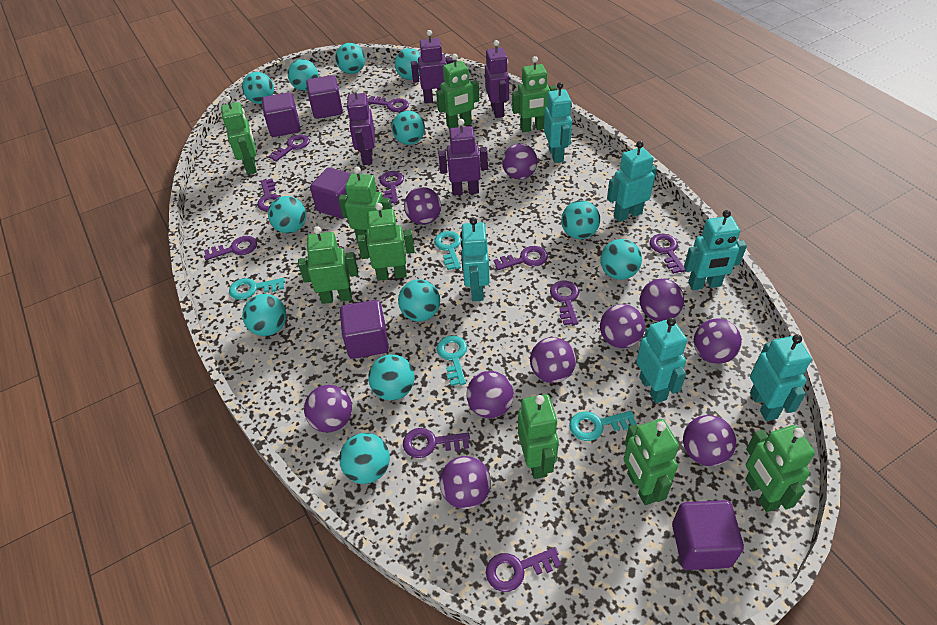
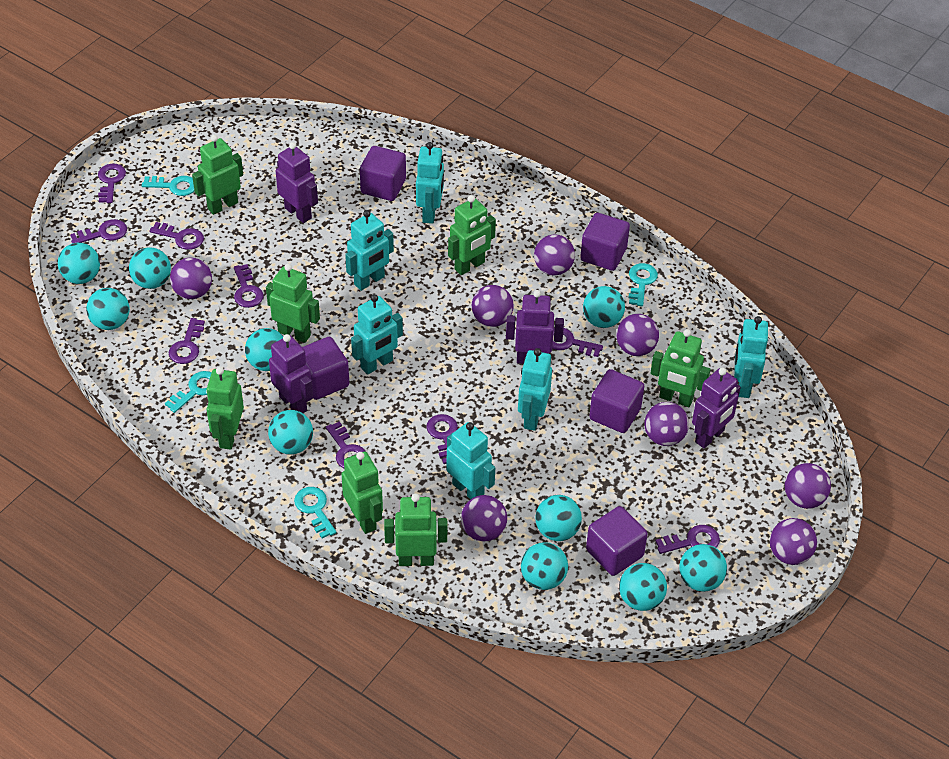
green robot: 9 -> 7
purple ball: 10 -> 8
purple key: 10 -> 9
turquoise ball: 12 -> 10

